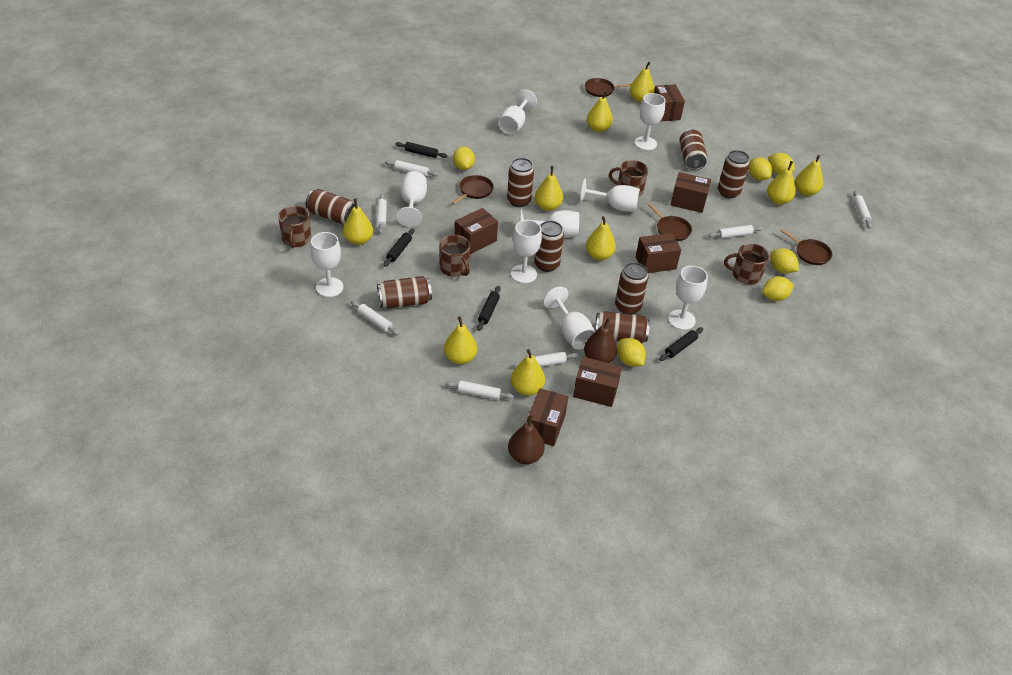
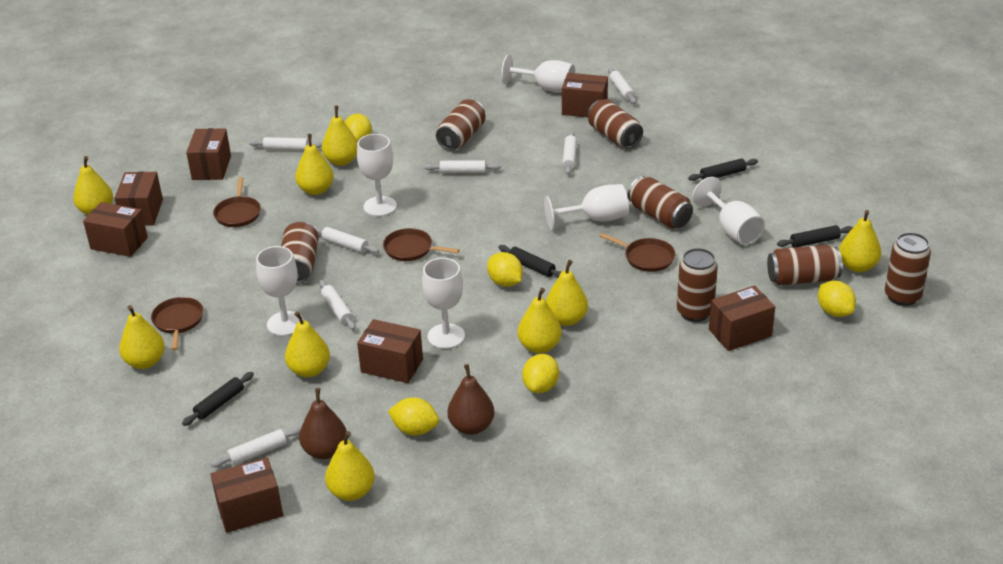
brown box: 6 -> 7
brown can: 8 -> 7
brown mug: 4 -> 0
white goblet: 9 -> 6
yellow lemon: 6 -> 5

